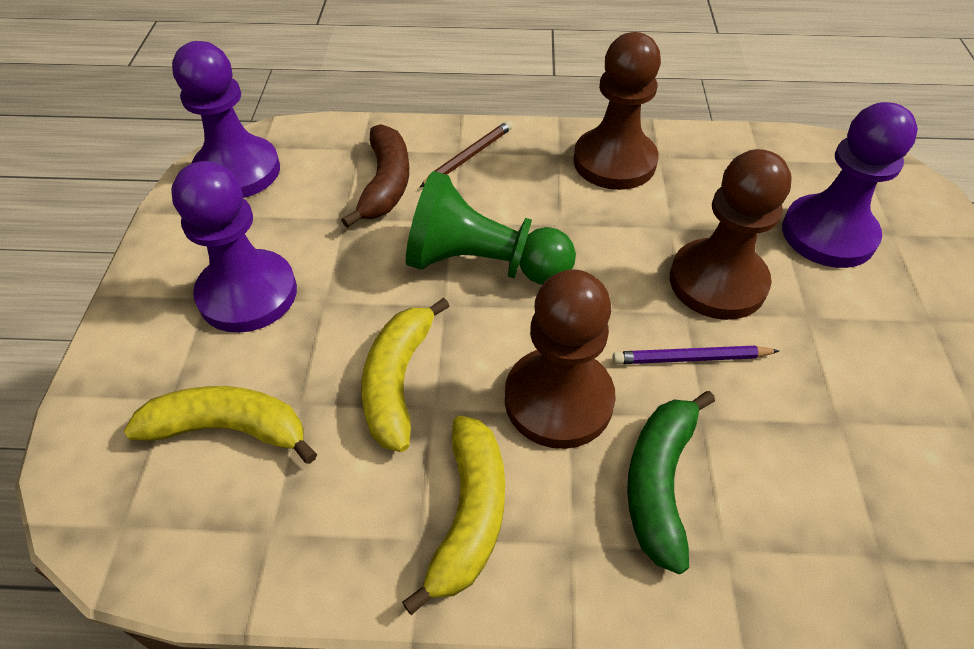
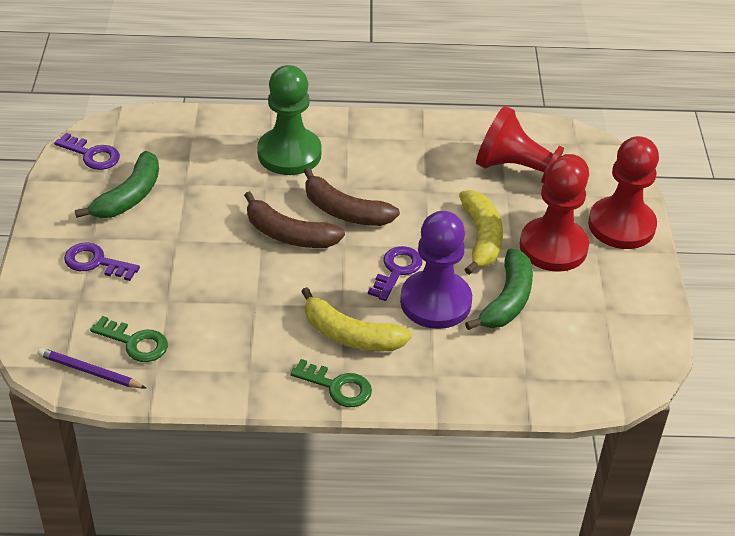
brown banana: 1 -> 2
brown pawn: 3 -> 0
brown pencil: 1 -> 0
green banana: 1 -> 2
green key: 0 -> 2
purple key: 0 -> 3
purple pawn: 3 -> 1
red pawn: 0 -> 3
yellow banana: 3 -> 2

